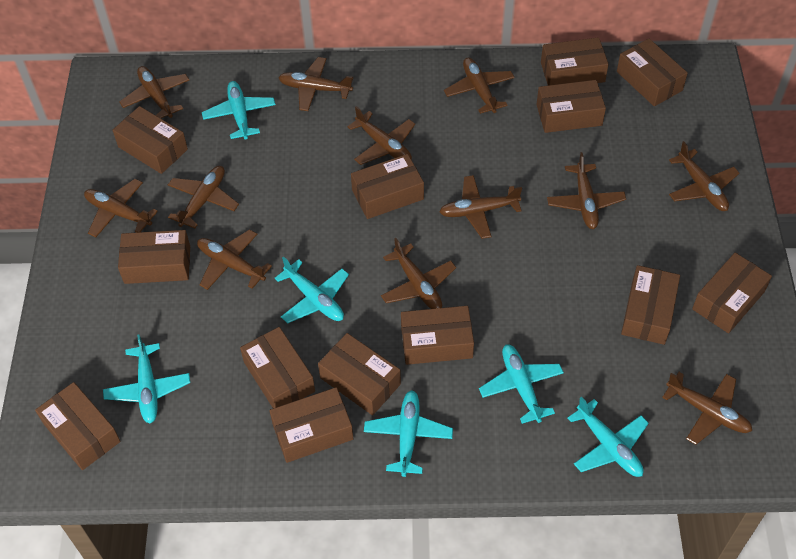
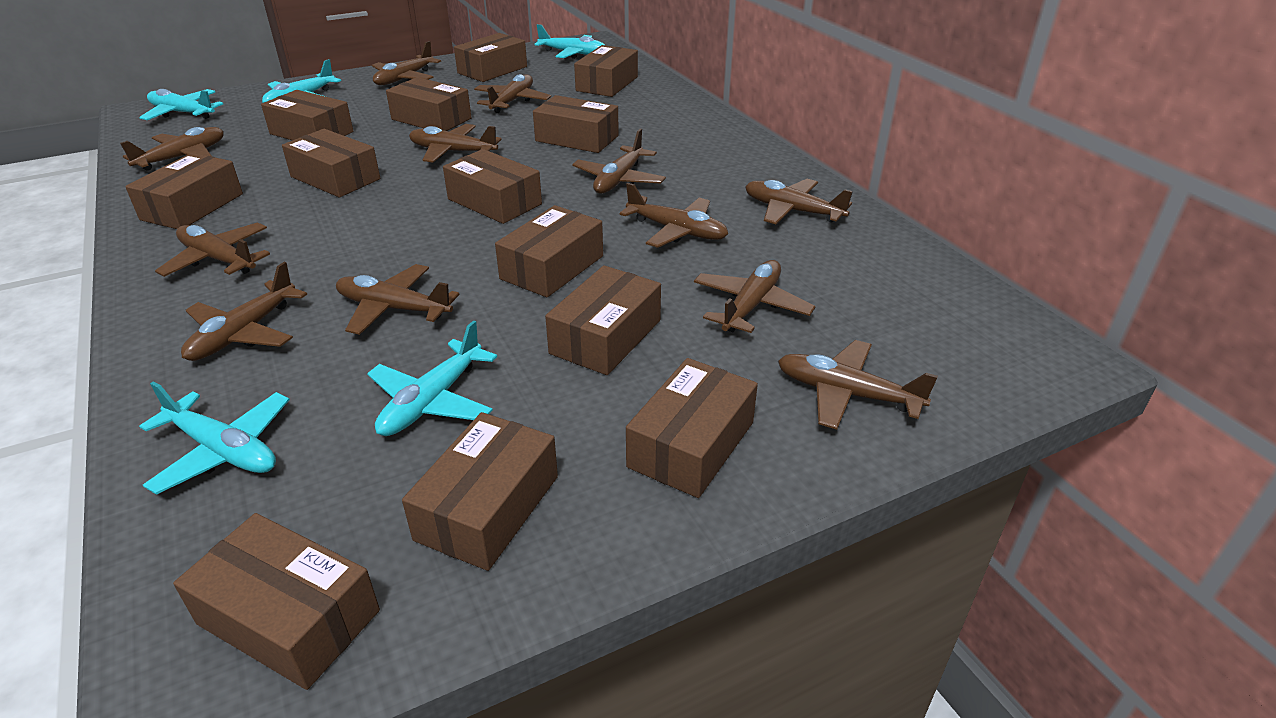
turquoise plane: 6 -> 5

